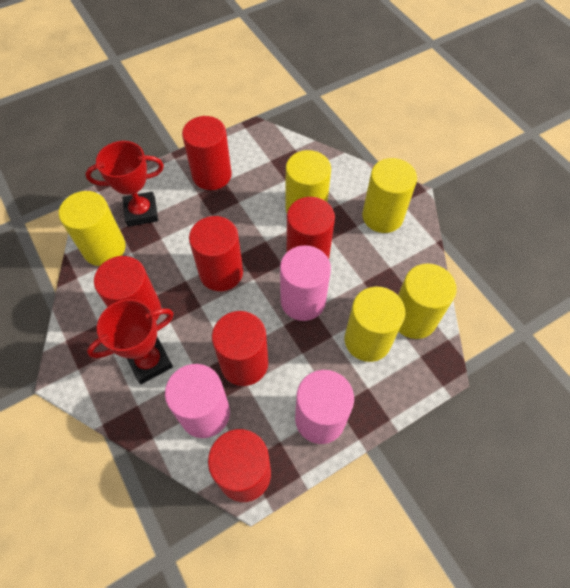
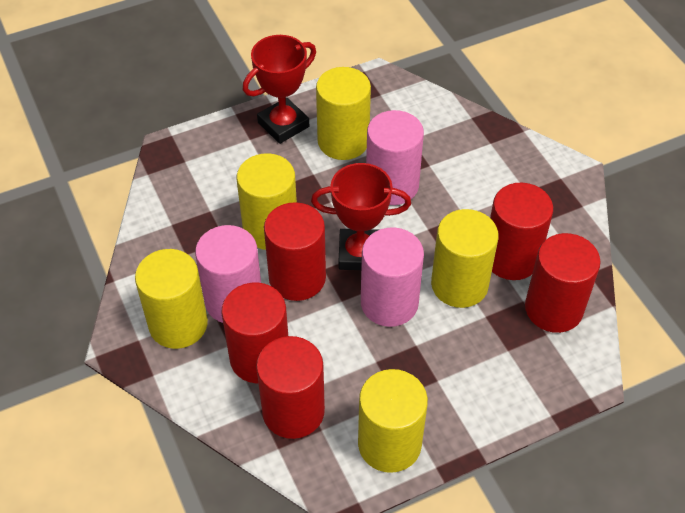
red cylinder: 6 -> 5

